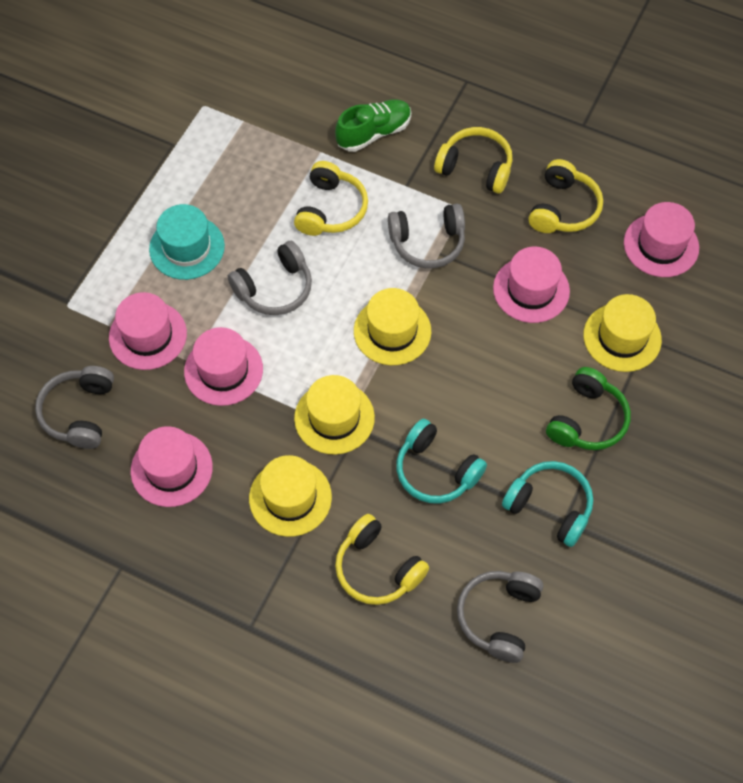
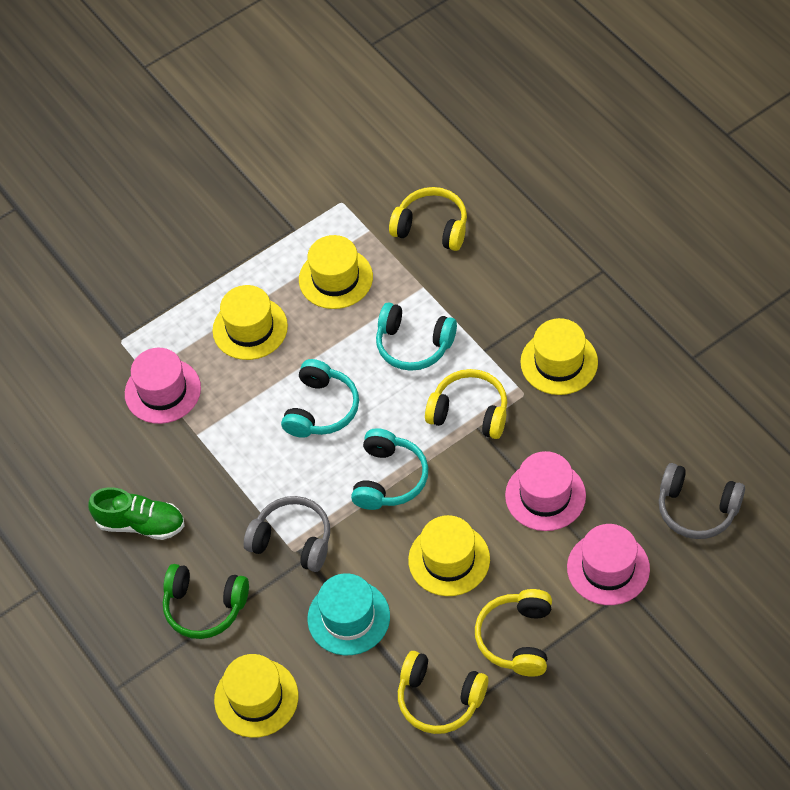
grey headphones: 4 -> 2
pink hat: 5 -> 3
turquoise headphones: 2 -> 3
yellow hat: 4 -> 5

